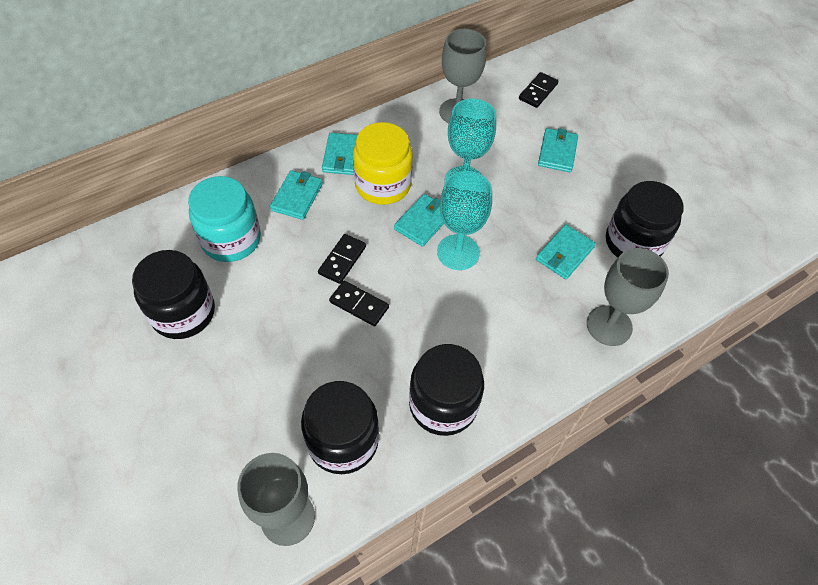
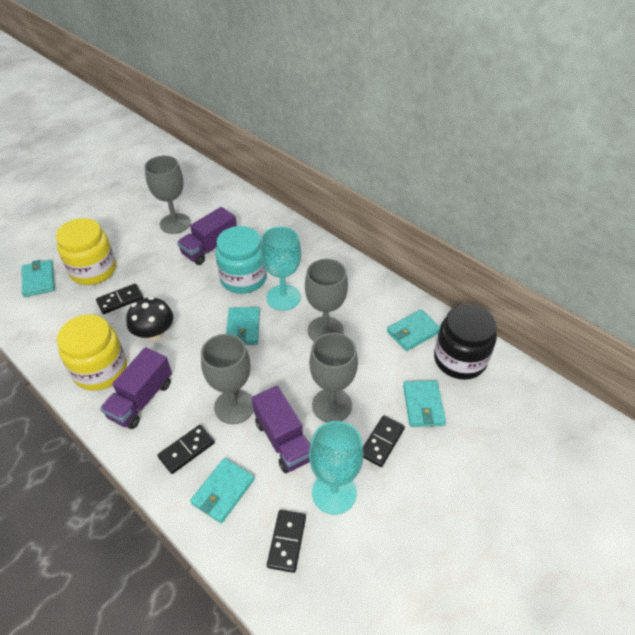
black domino: 3 -> 4
black jar: 4 -> 1
black mushroom: 0 -> 1
grey goblet: 3 -> 4
purple truck: 0 -> 3
yellow jar: 1 -> 2

